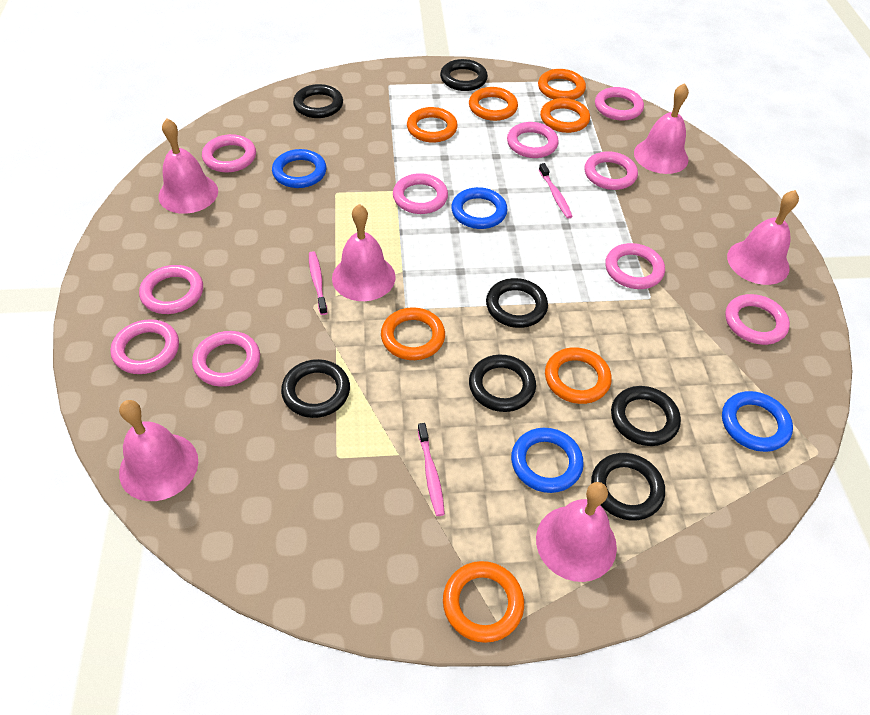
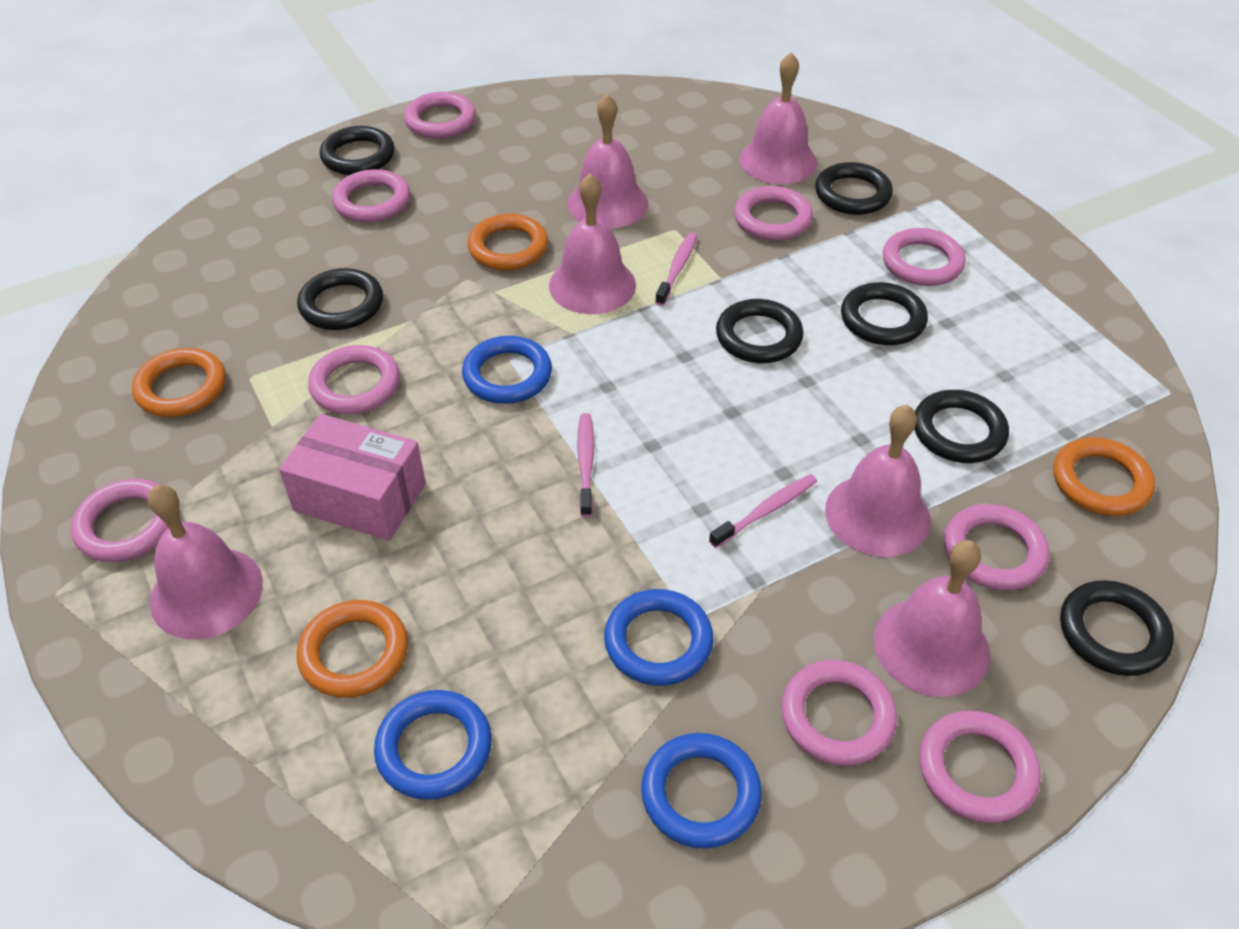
orange ring: 7 -> 4
pink box: 0 -> 1
pink ring: 10 -> 9

